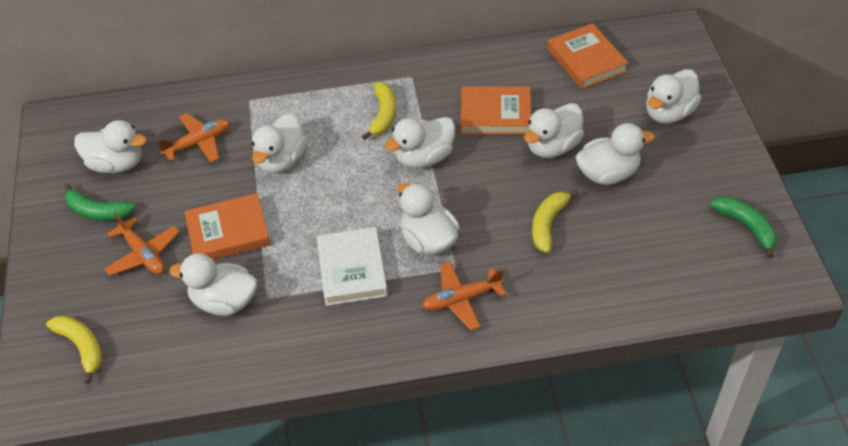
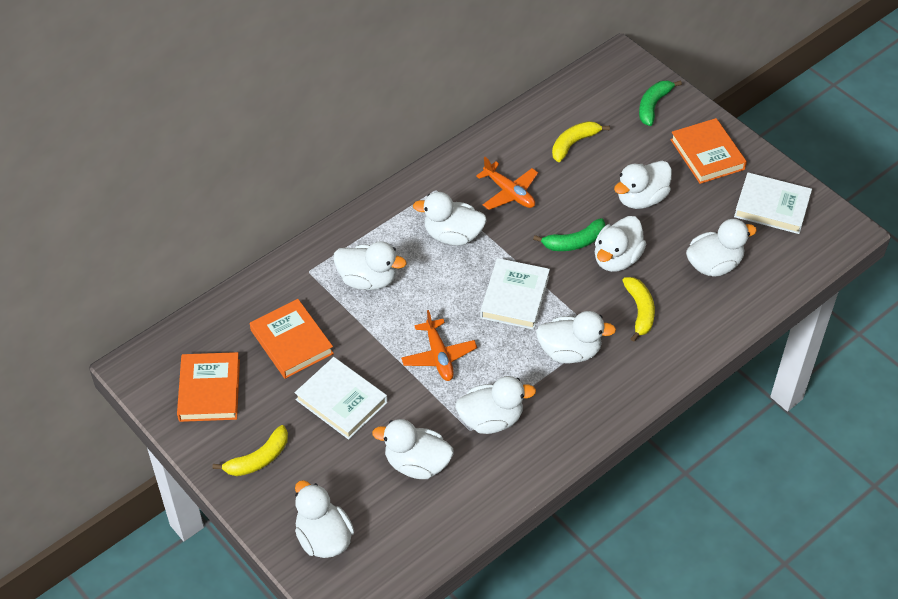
orange plane: 3 -> 2
white book: 1 -> 3
white duck: 8 -> 9

